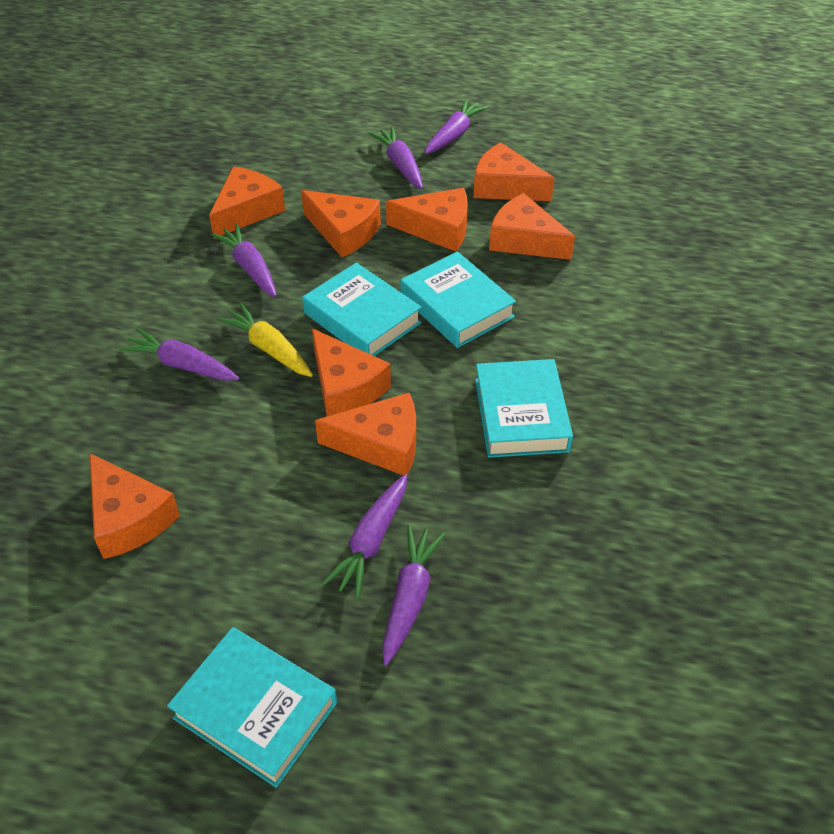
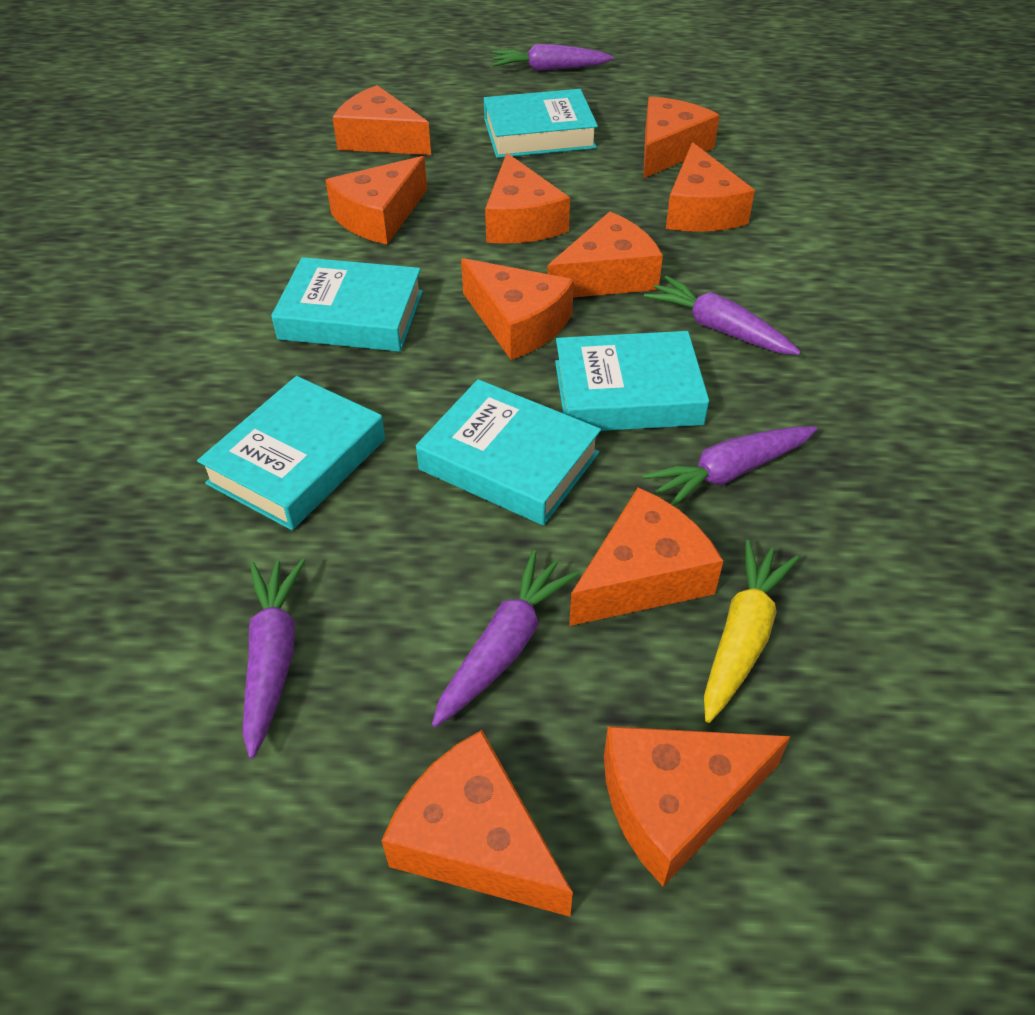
orange cheese: 8 -> 10
purple carrot: 6 -> 5
turquoise book: 4 -> 5

